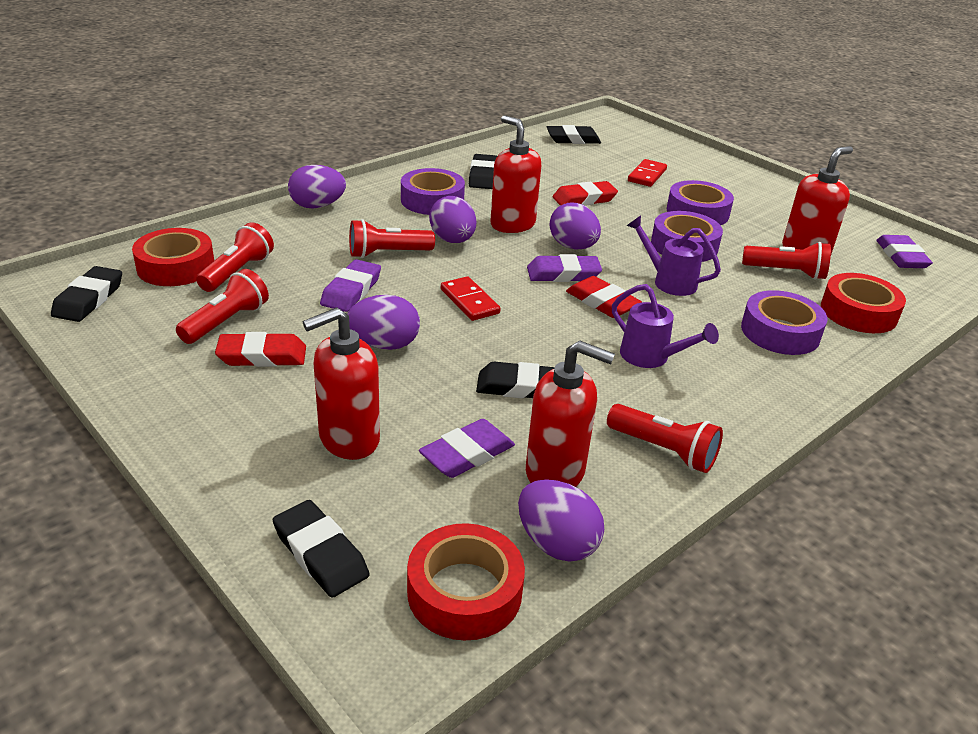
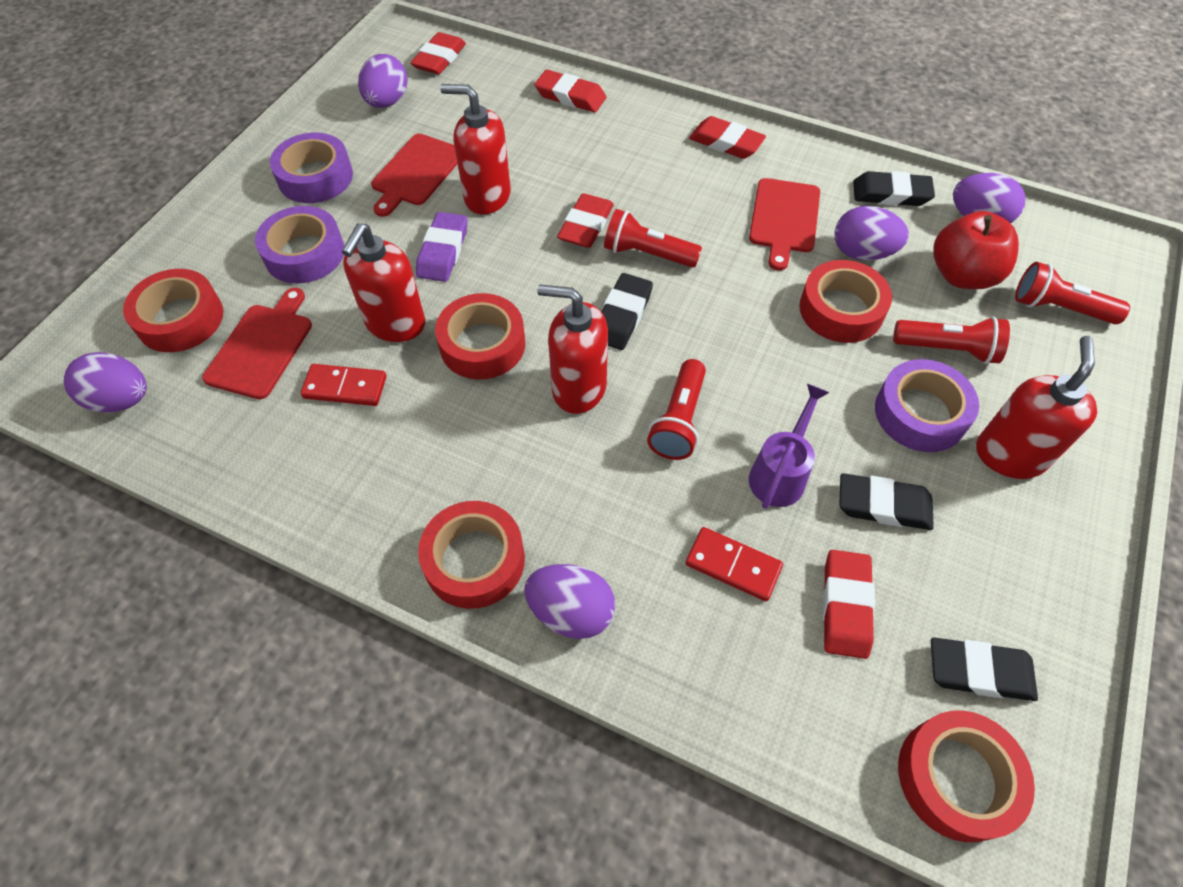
black eraser: 5 -> 4
purple eraser: 4 -> 1
purple tape: 4 -> 3
purple watering can: 2 -> 1
red apple: 0 -> 1
red cutting board: 0 -> 3
red eraser: 3 -> 5
red flashlight: 5 -> 4
red tape: 3 -> 5

